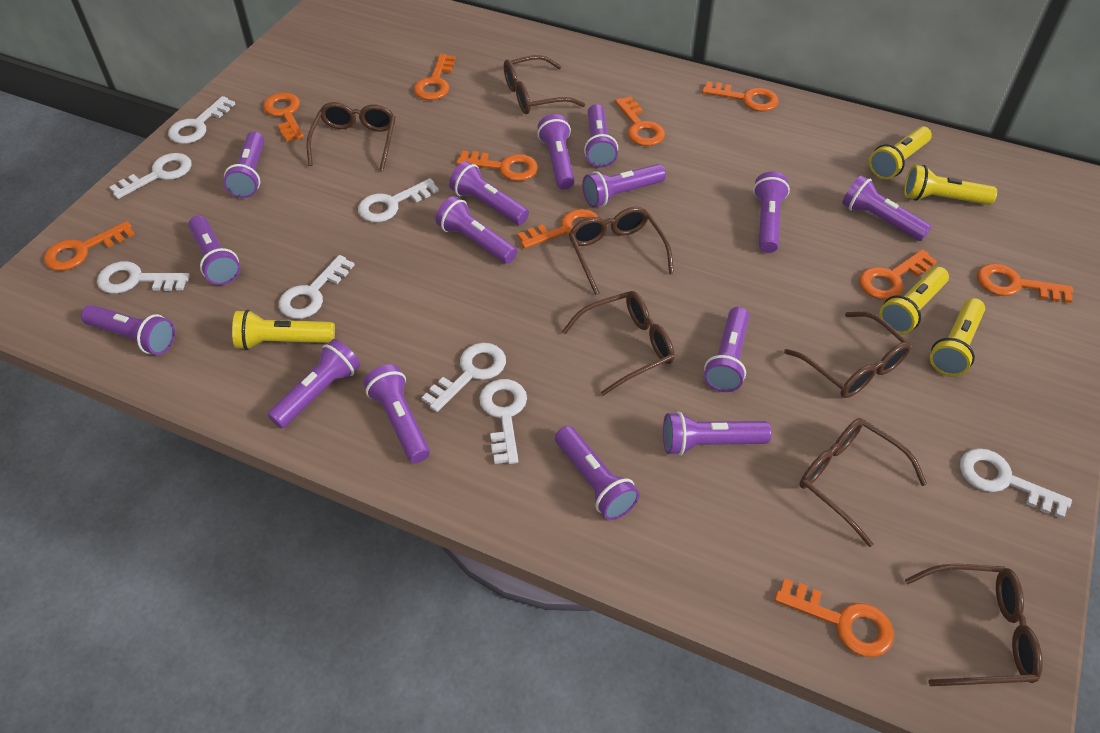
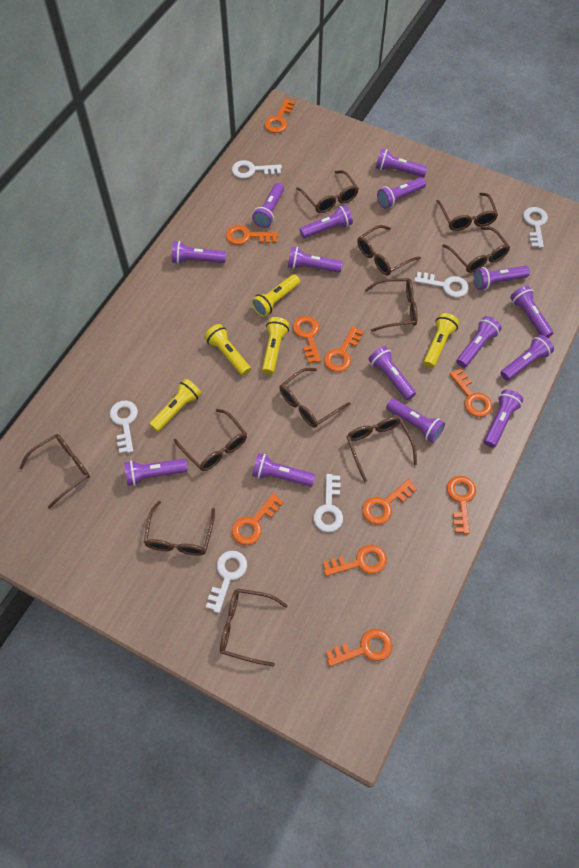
brown glasses: 7 -> 11
white key: 8 -> 6

